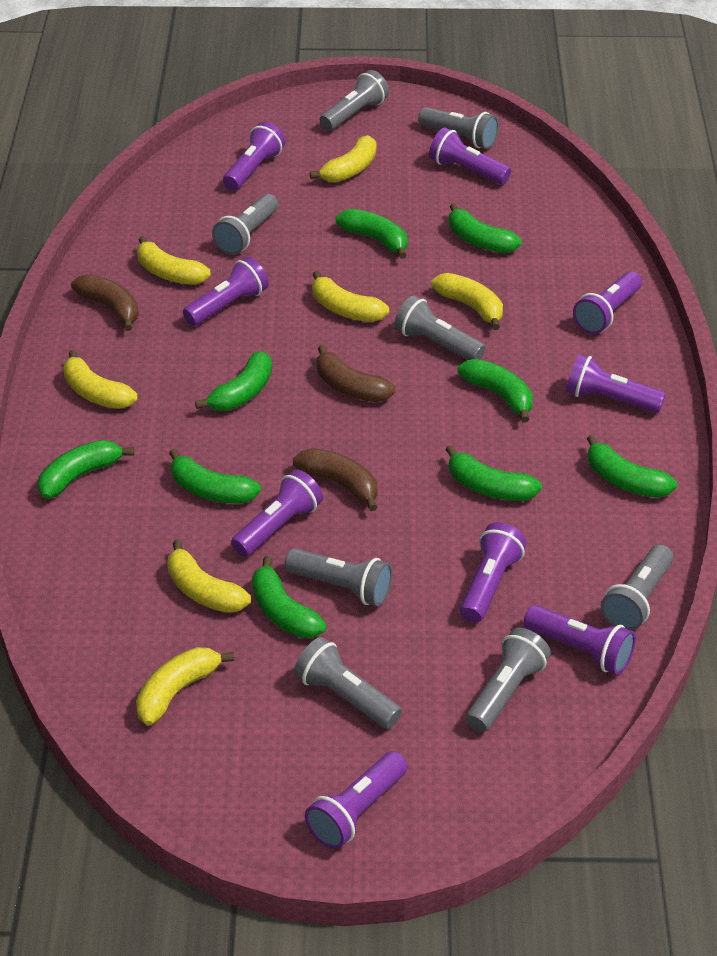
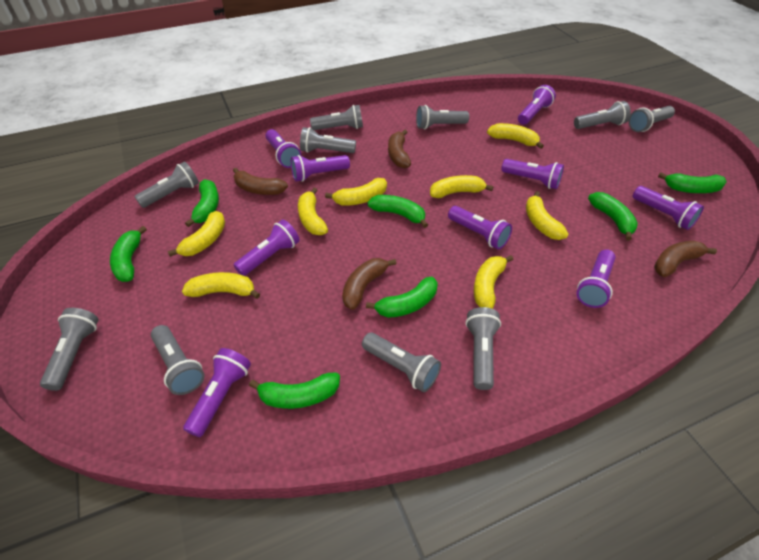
brown banana: 3 -> 4
green banana: 9 -> 7
grey flashlight: 8 -> 10
yellow banana: 7 -> 8

